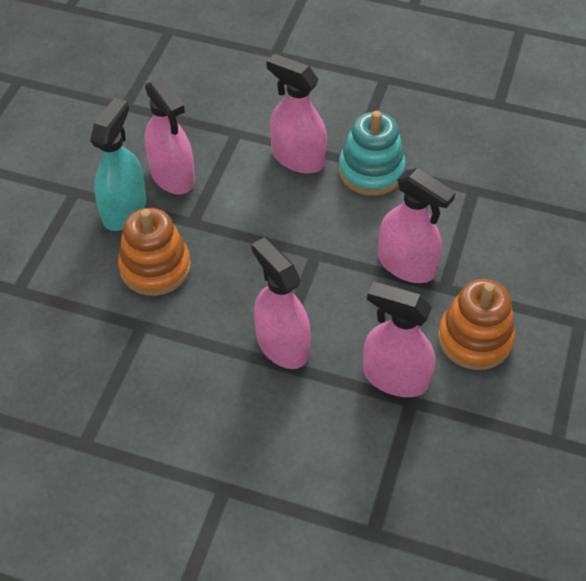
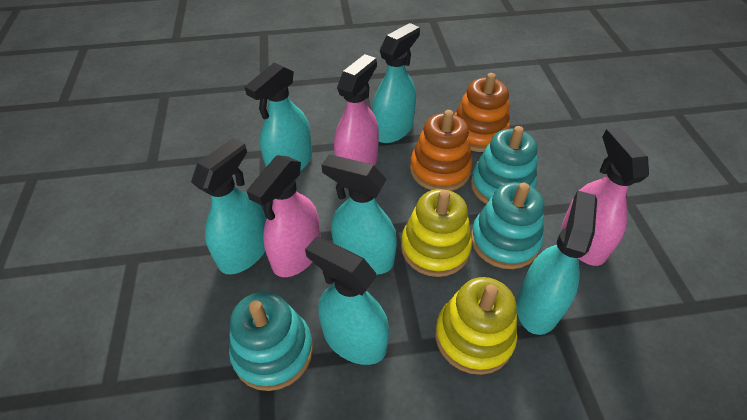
pink spray bottle: 5 -> 3
turquoise spray bottle: 1 -> 6
turquoise stacking toy: 1 -> 3
yellow stacking toy: 0 -> 2

